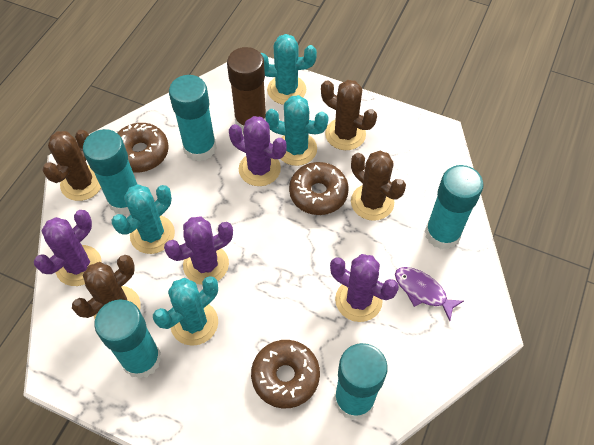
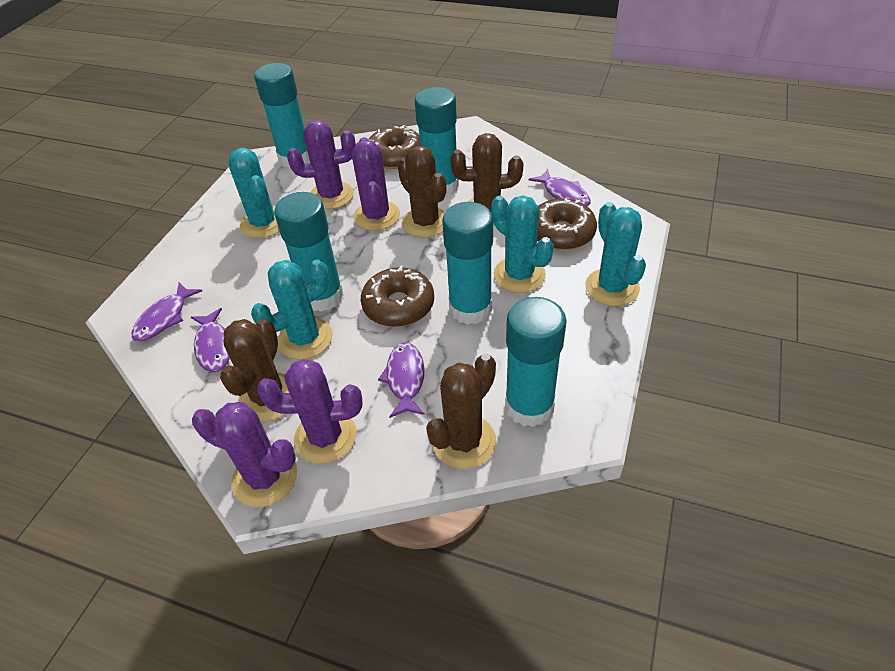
brown glue stick: 1 -> 0
purple fish: 1 -> 4

